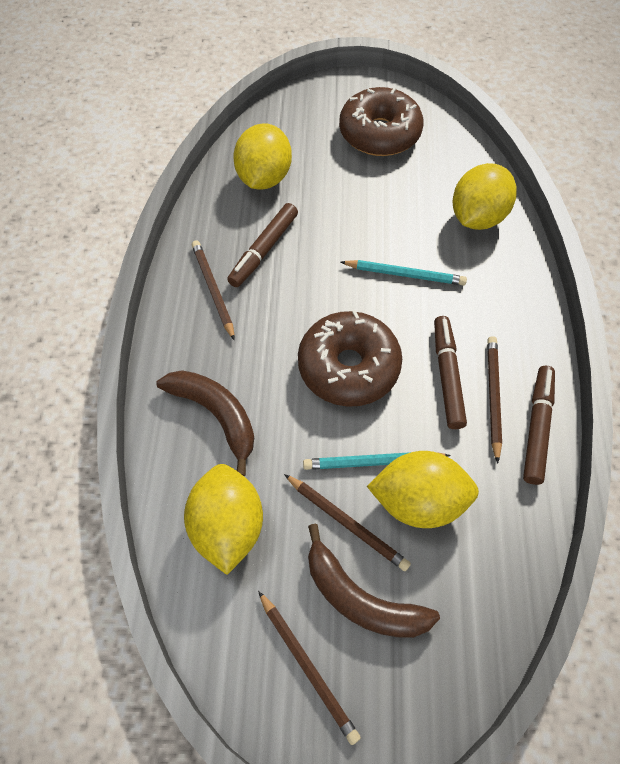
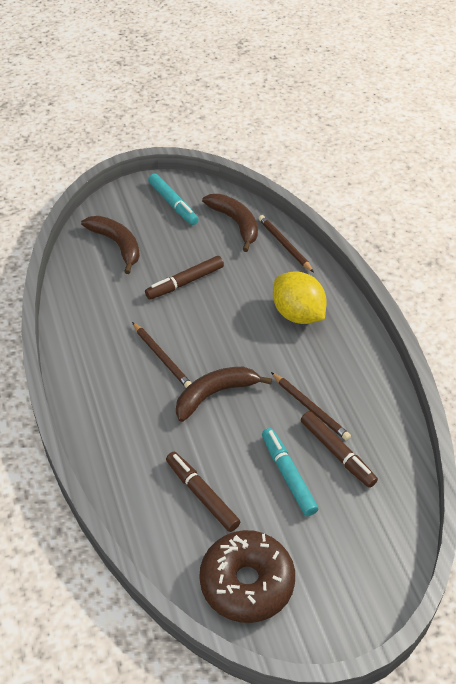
brown banana: 2 -> 3
brown donut: 2 -> 1
brown pencil: 4 -> 3
turquoise marker: 0 -> 2
turquoise pencil: 2 -> 0
yellow lemon: 4 -> 1

